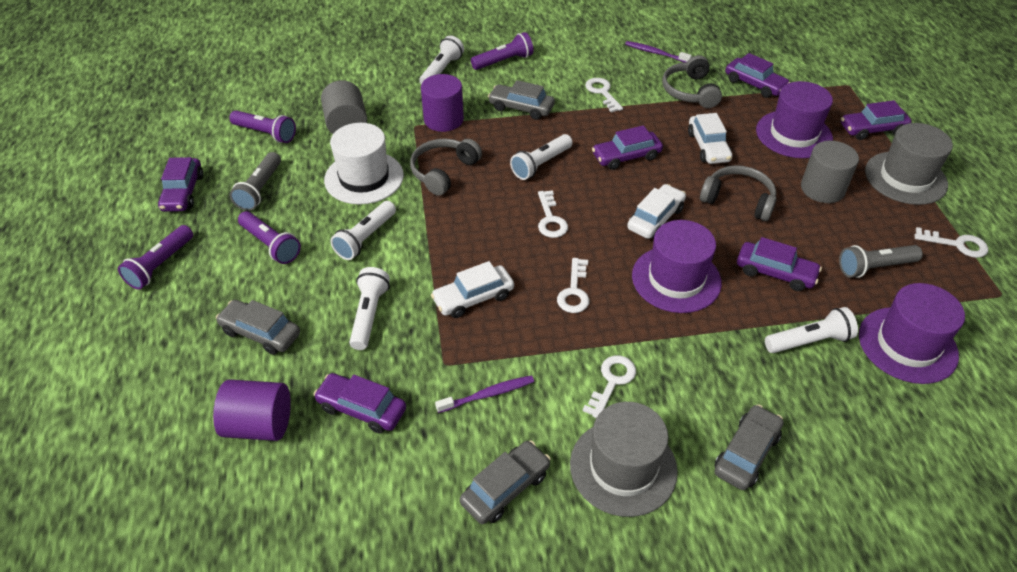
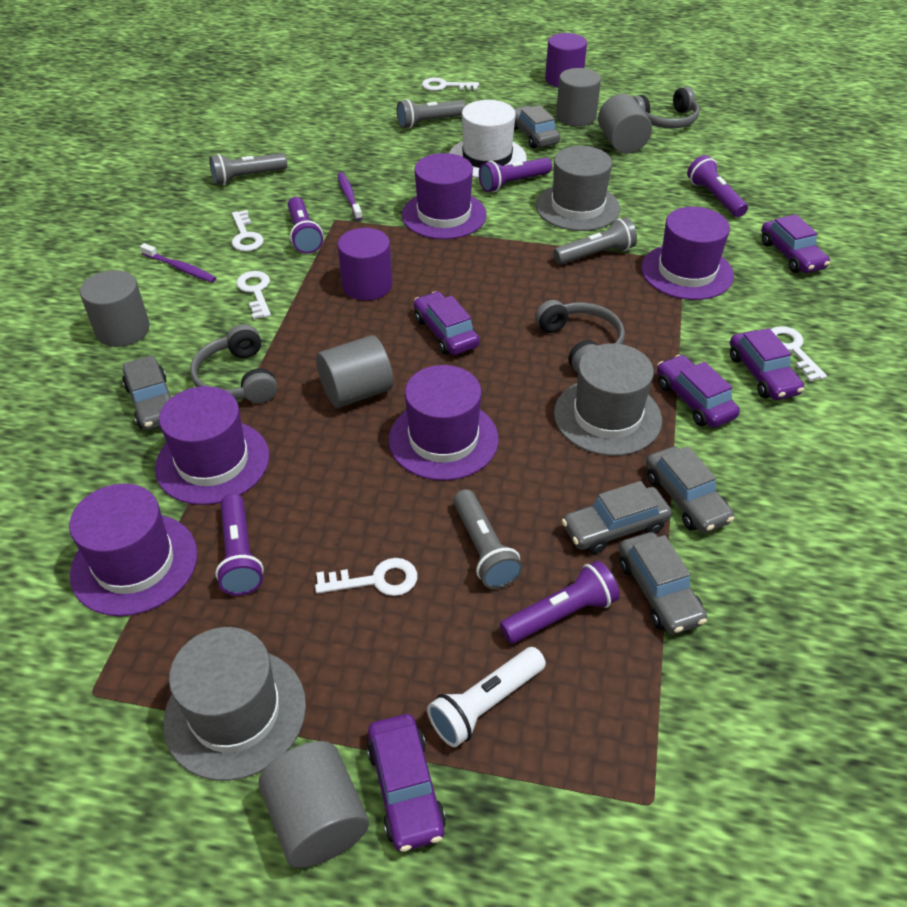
grey car: 4 -> 5
grey cylinder: 2 -> 5
grey flashlight: 2 -> 4
grey hat: 2 -> 3
purple car: 6 -> 5
purple flashlight: 4 -> 5
purple hat: 3 -> 5
white car: 3 -> 0
white flashlight: 5 -> 1

